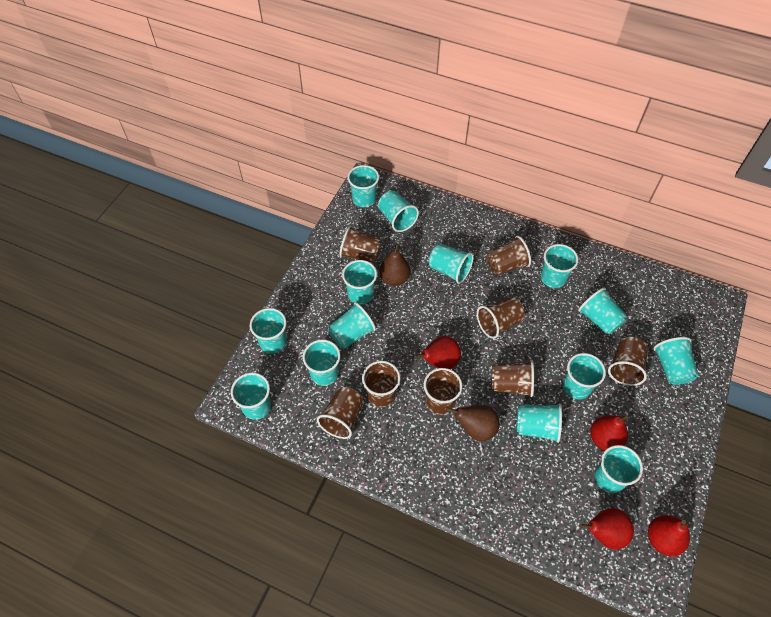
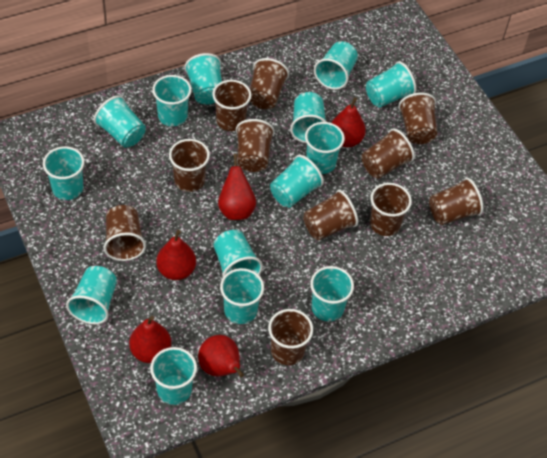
brown cup: 8 -> 11
brown pear: 2 -> 0
red pear: 4 -> 5

